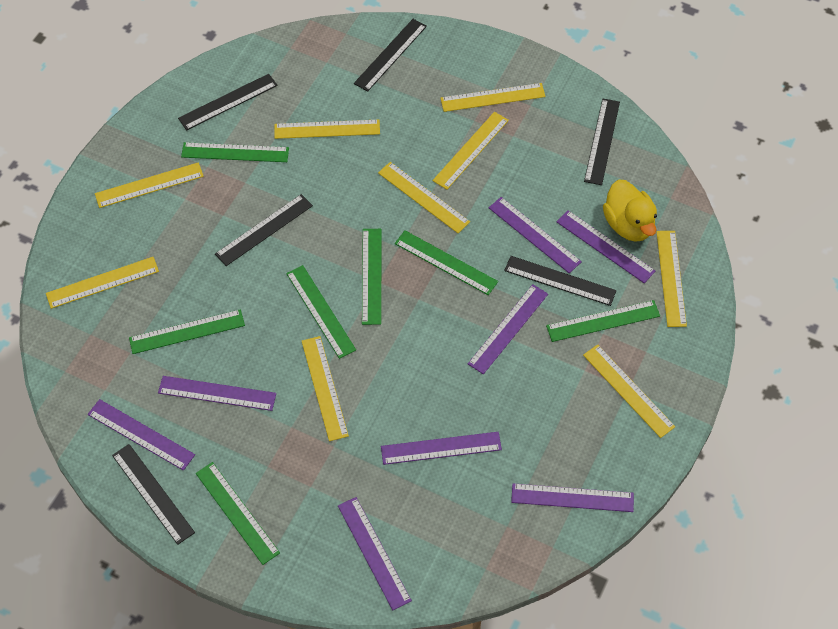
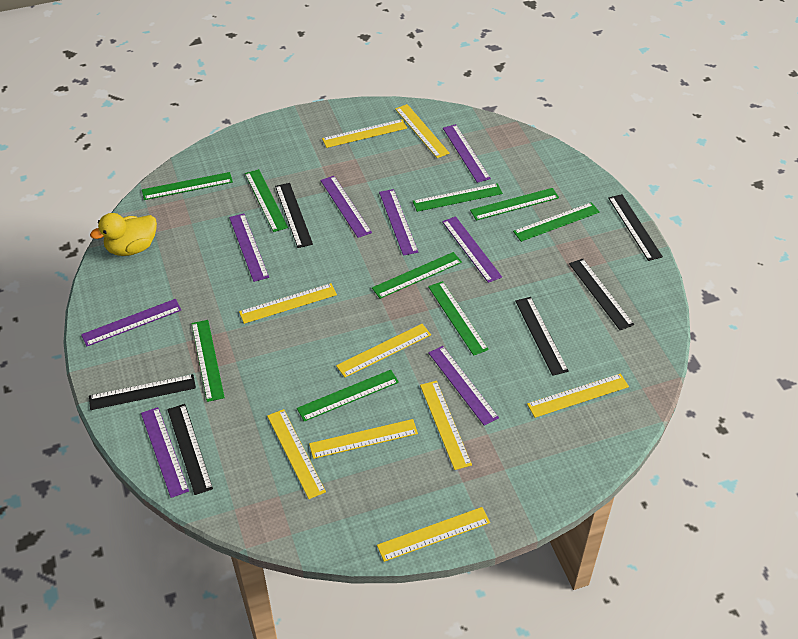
green ruler: 7 -> 9

